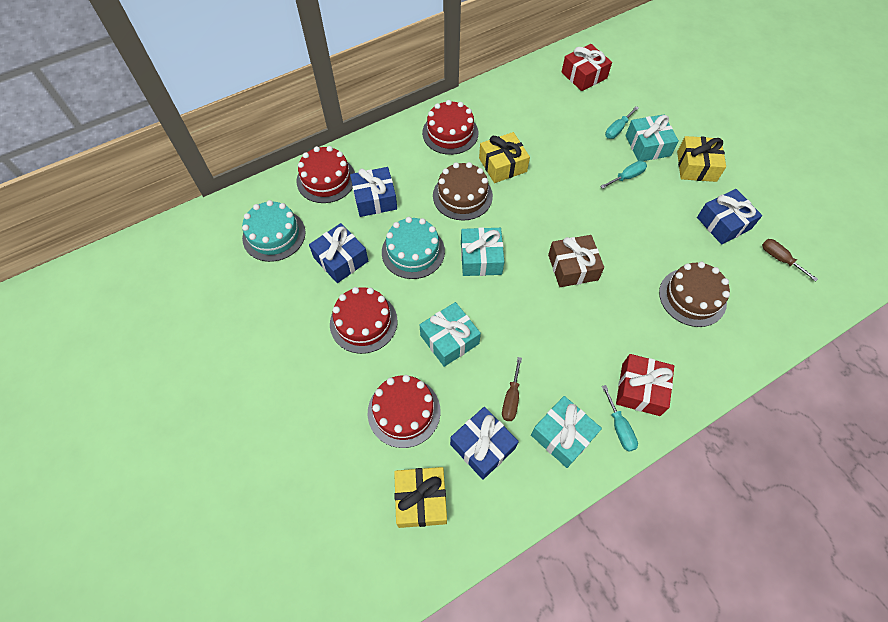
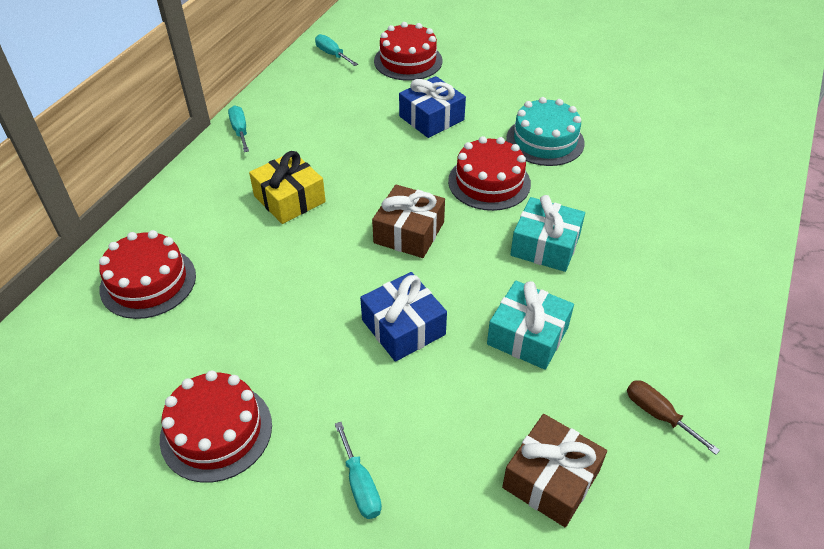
blue gift: 4 -> 2
brown cake: 2 -> 0
brown gift: 1 -> 2
brown screwdriver: 2 -> 1
red gift: 2 -> 0
turquoise cake: 2 -> 1
turquoise gift: 4 -> 2
yellow gift: 3 -> 1

